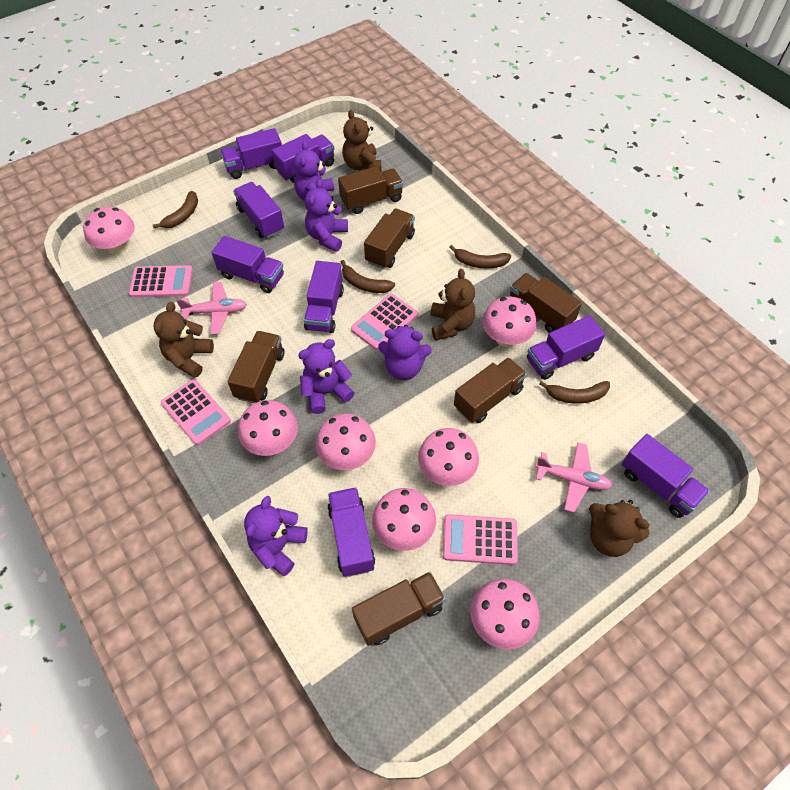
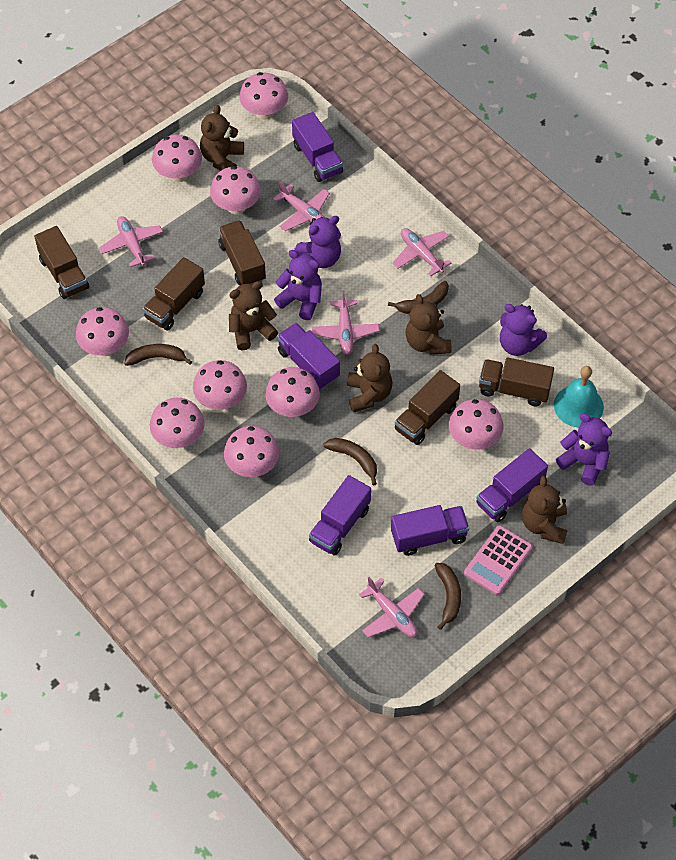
brown teddy bear: 4 -> 5
brown truck: 6 -> 5
pink calculator: 4 -> 1
pink mushroom: 7 -> 9
pink plane: 2 -> 5
purple teddy bear: 5 -> 4
purple truck: 8 -> 5
turquoise bell: 0 -> 1

